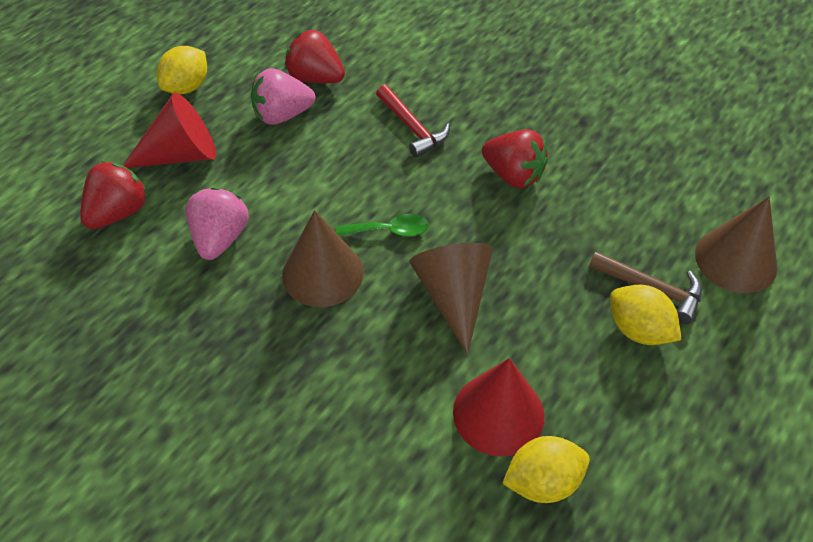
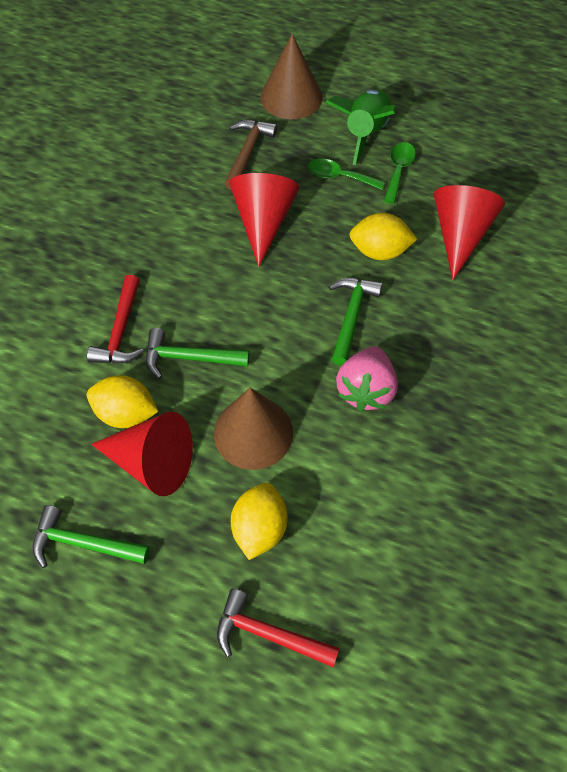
brown cone: 3 -> 2
green hammer: 0 -> 3
green rocket: 0 -> 1
green spoon: 1 -> 2
pink strawberry: 2 -> 1
red cone: 2 -> 3
red hammer: 1 -> 2
red strawberry: 3 -> 0

